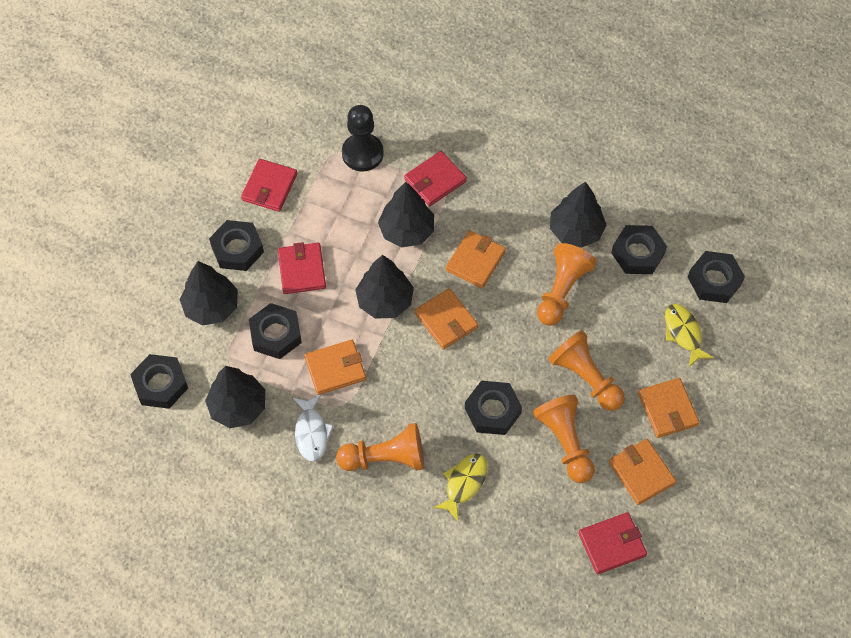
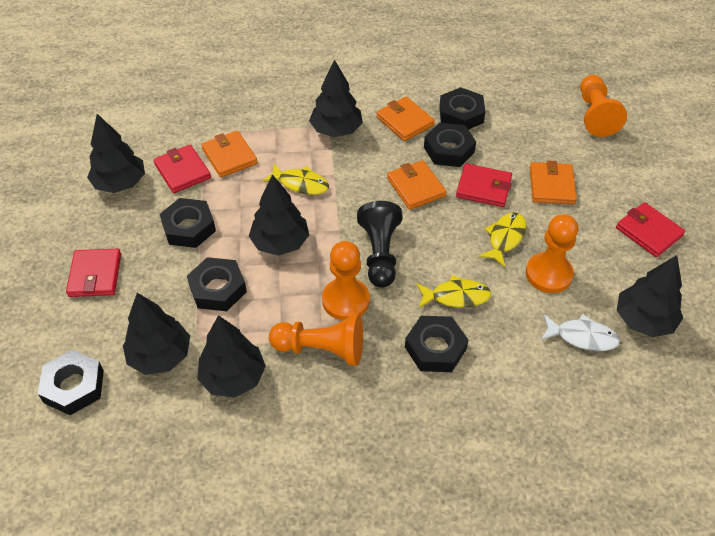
black tree: 5 -> 6
orange wallet: 5 -> 4
yellow fish: 2 -> 3

